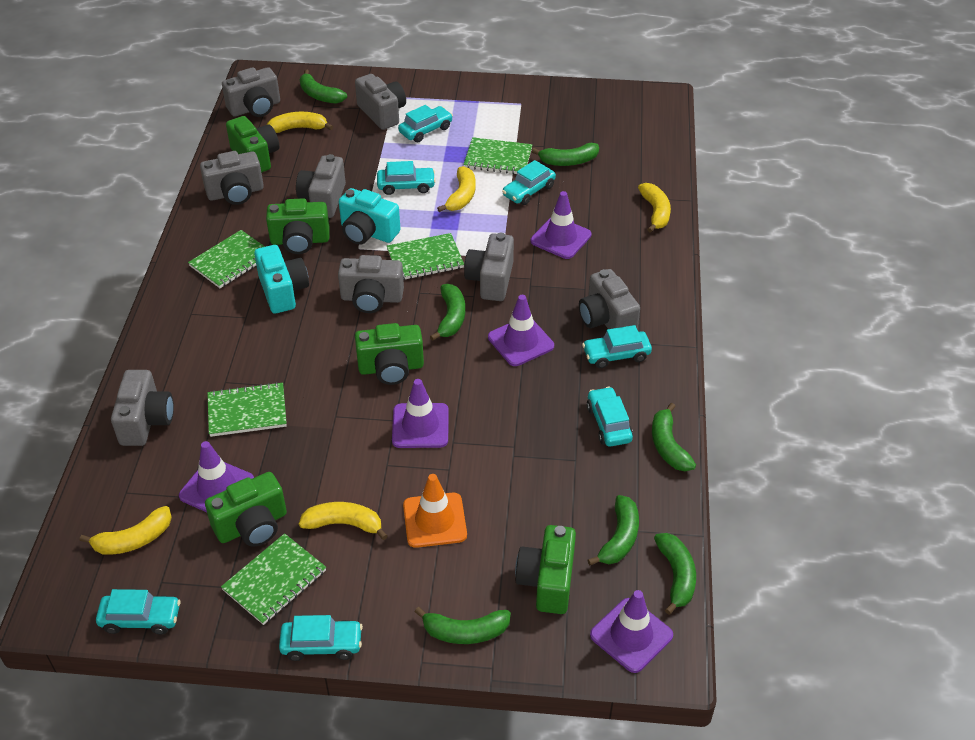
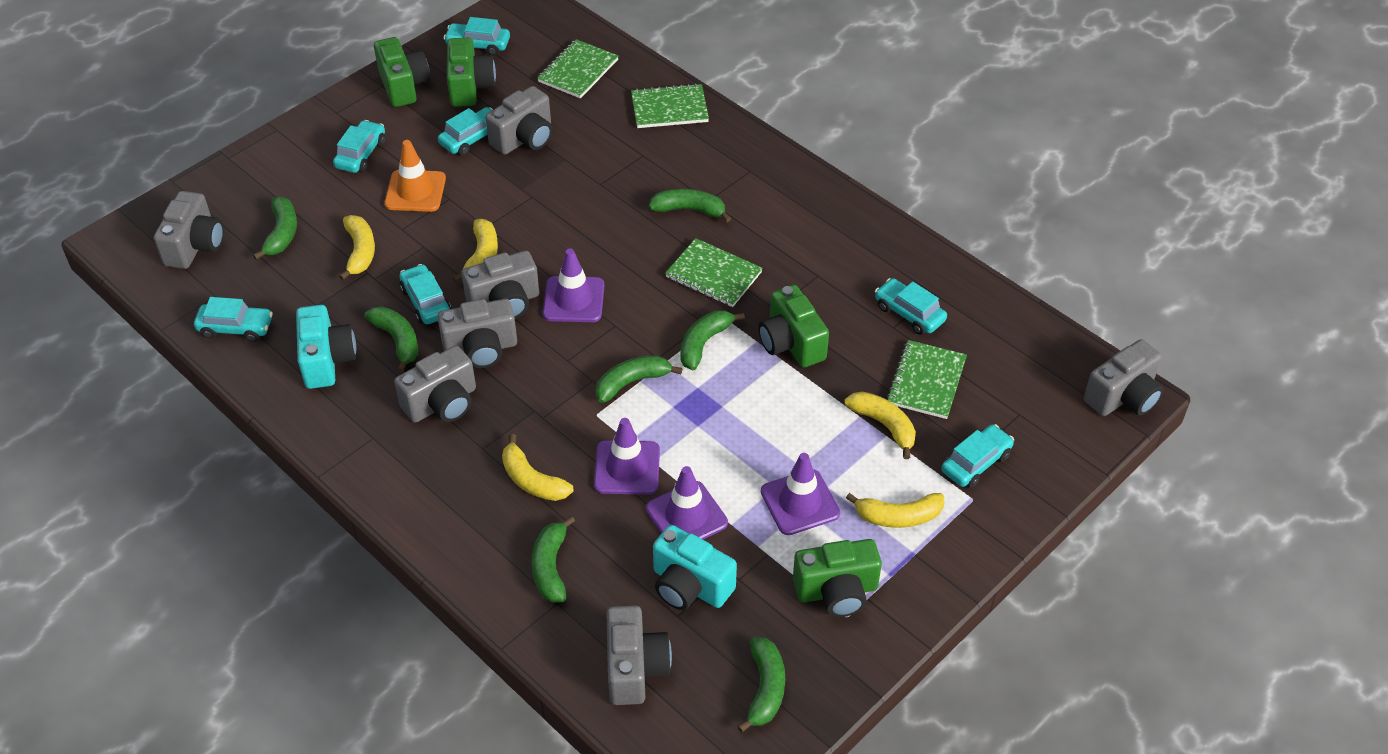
green camera: 5 -> 4
green notebook: 5 -> 4
grey camera: 8 -> 7
purple traffic cone: 5 -> 4

